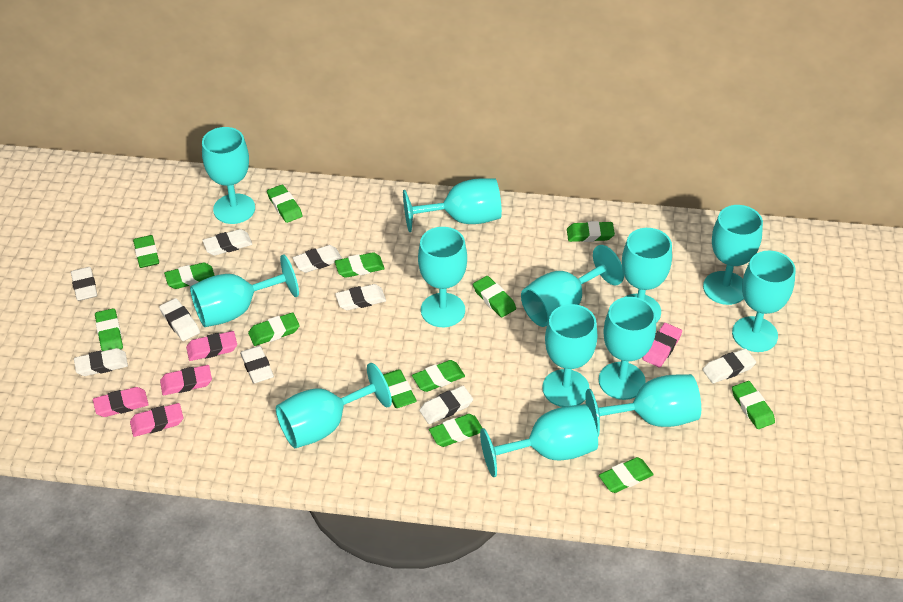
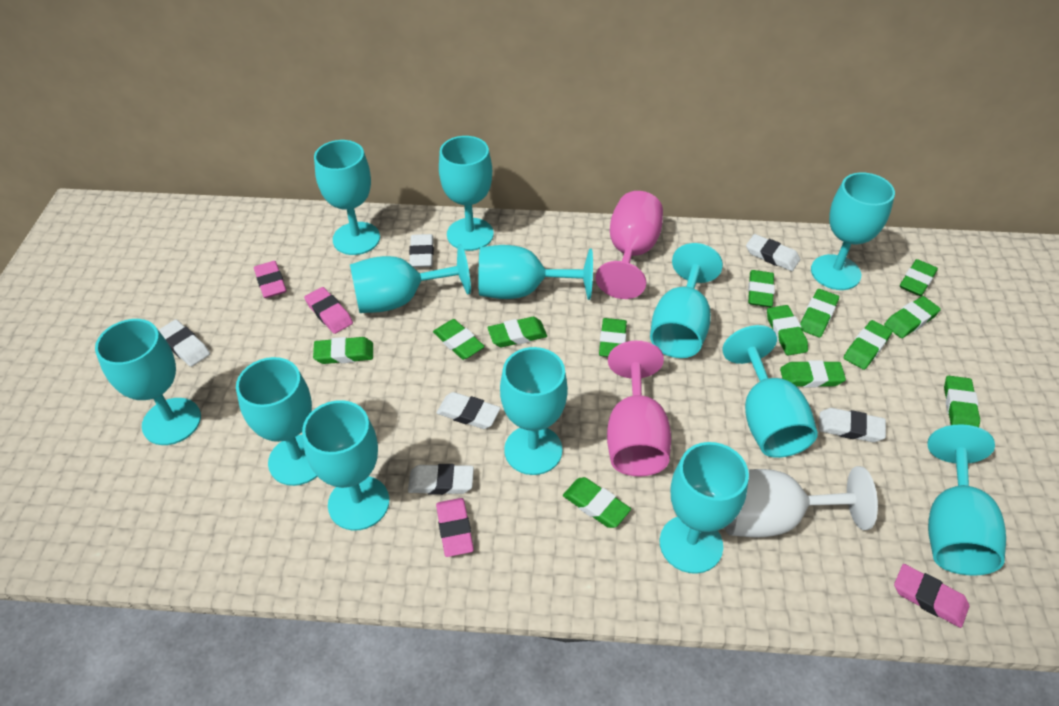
pink eraser: 5 -> 4
pink goblet: 0 -> 2
white eraser: 9 -> 6
white goblet: 0 -> 1

